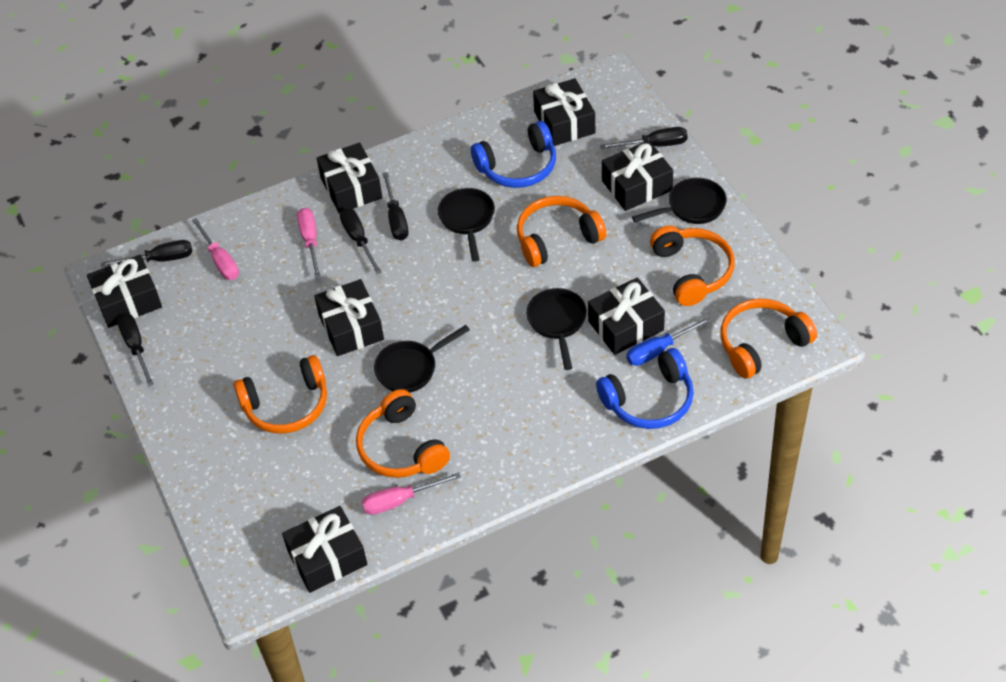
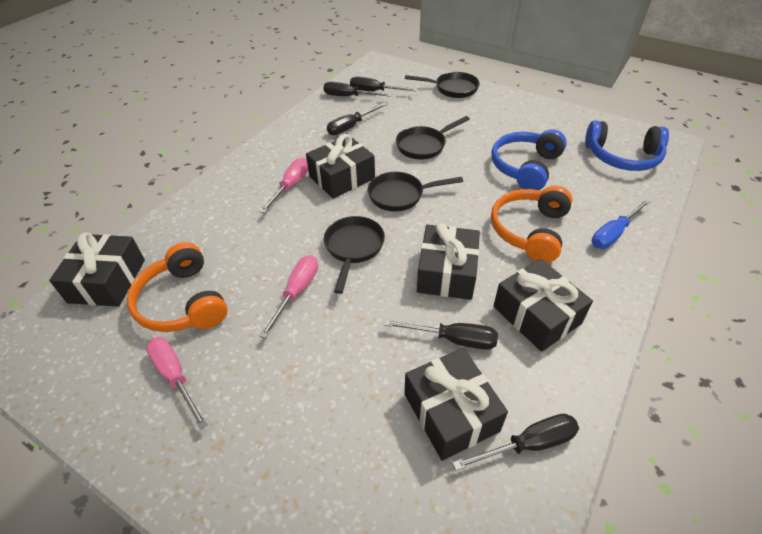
black gift: 7 -> 5
orange headphones: 5 -> 2

